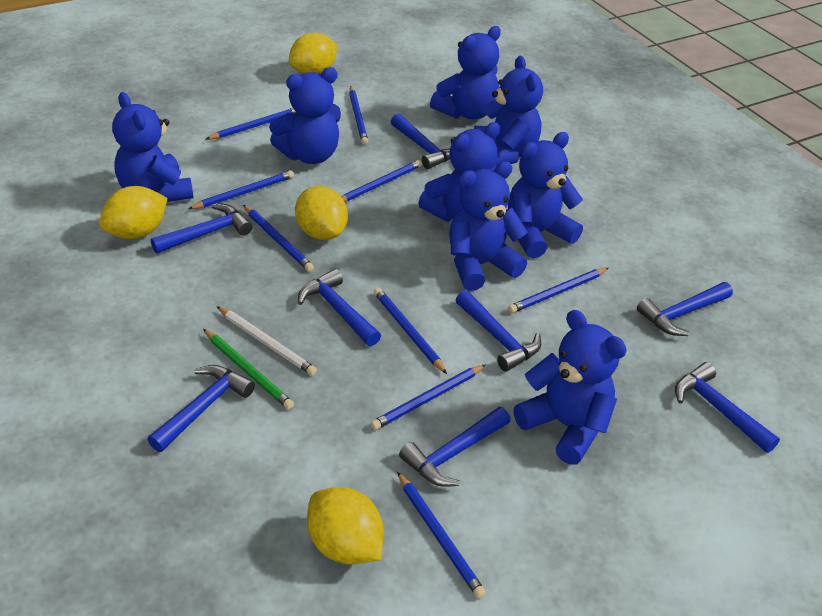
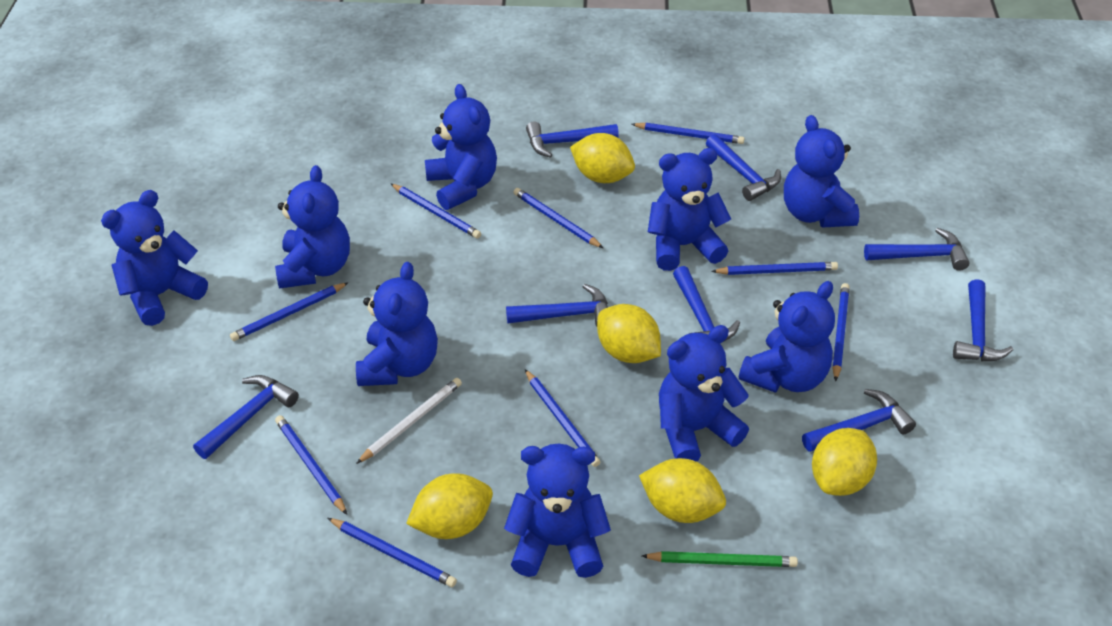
blue teddy bear: 8 -> 9
yellow lemon: 4 -> 5

